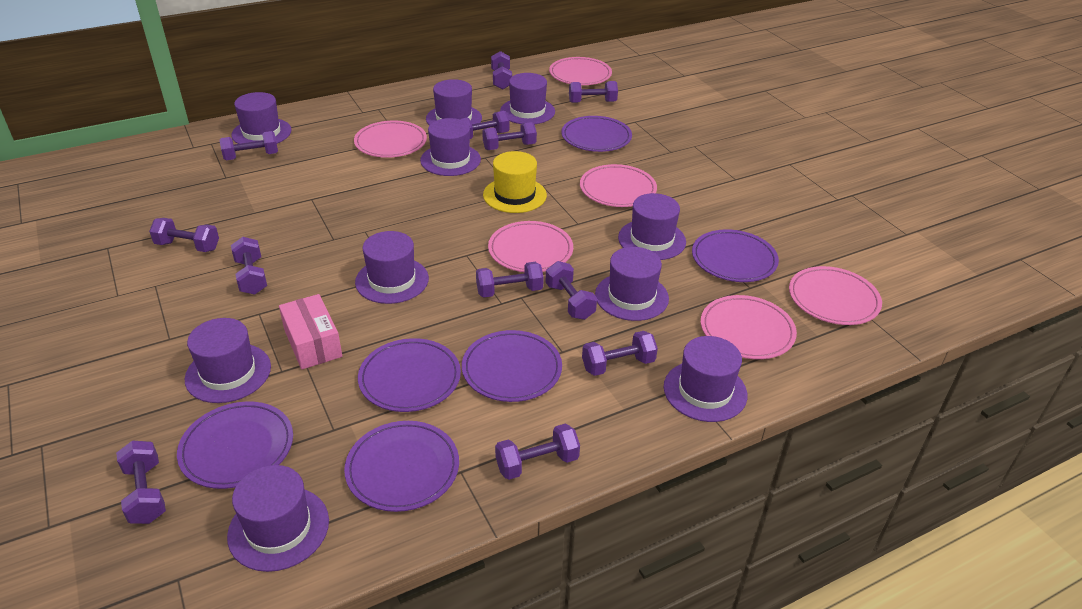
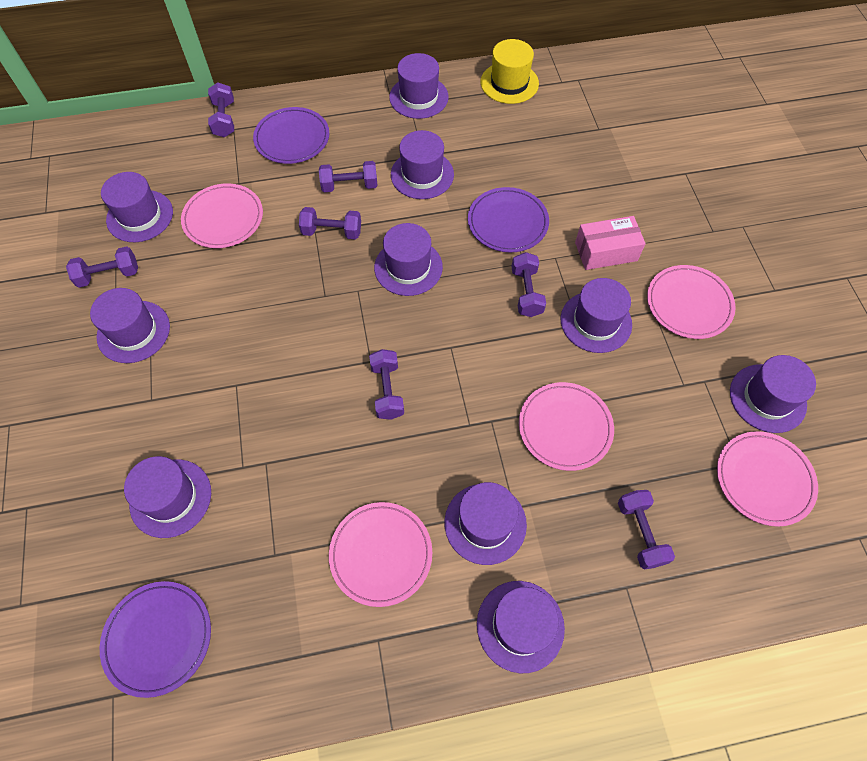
pink plate: 6 -> 5
purple dumbbell: 12 -> 7
purple plate: 6 -> 3

